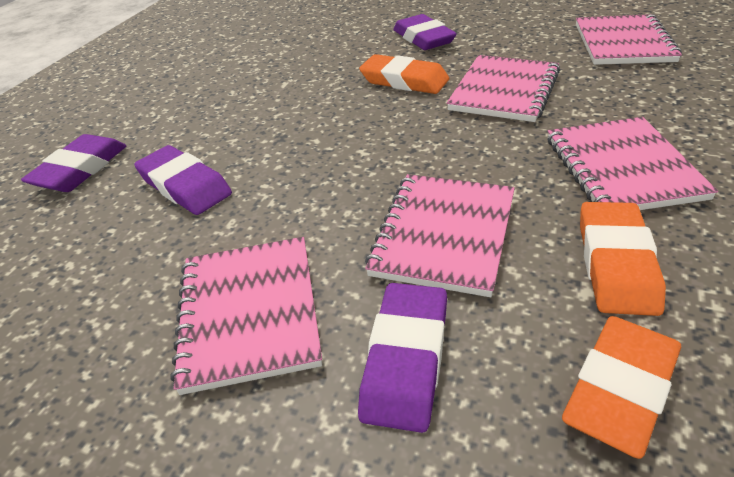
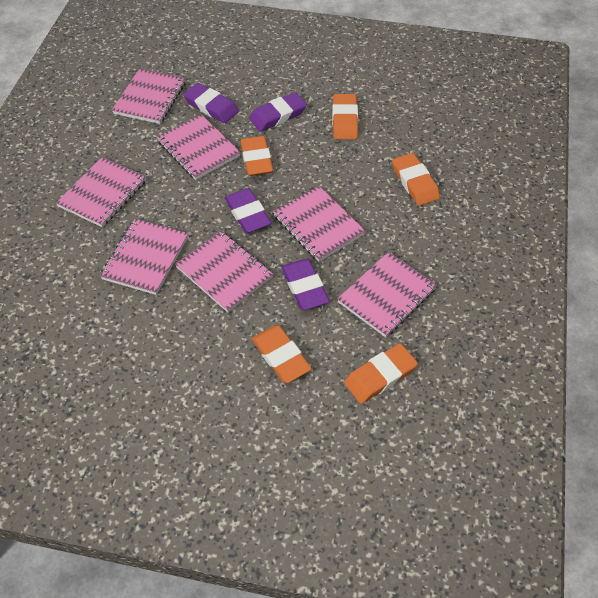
orange eraser: 3 -> 5
pink notebook: 5 -> 7

